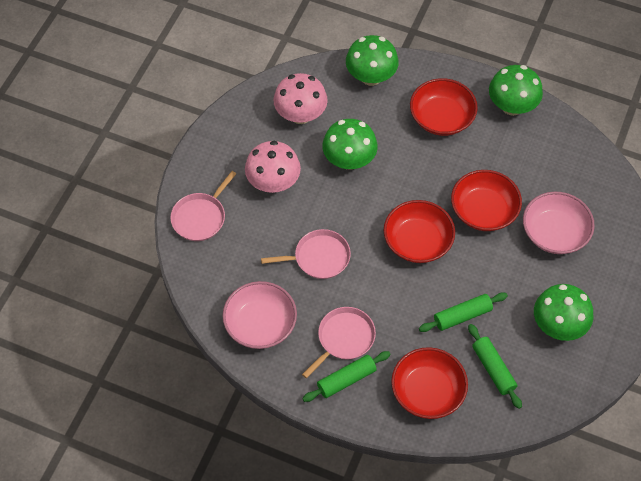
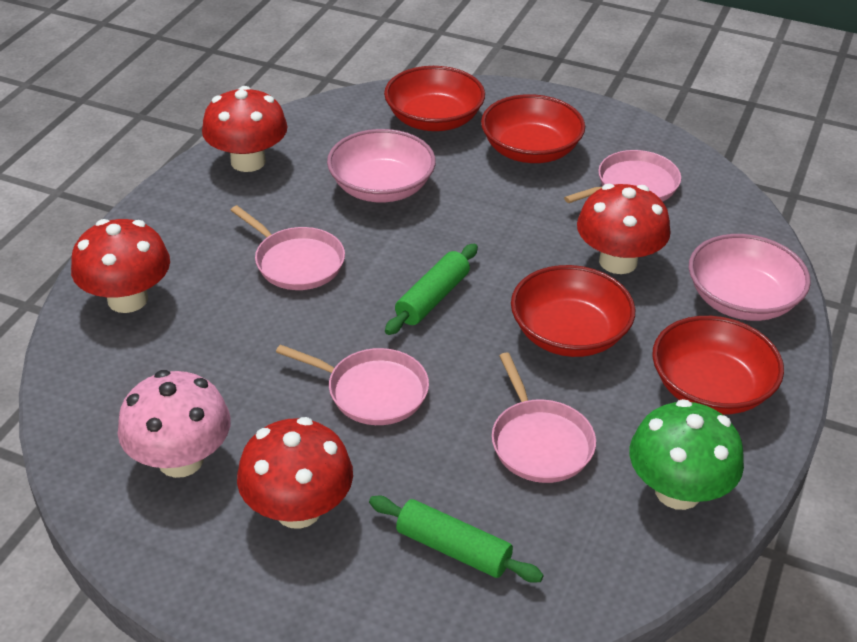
green mushroom: 4 -> 1
green rolling pin: 3 -> 2
pink mushroom: 2 -> 1
pink pan: 3 -> 4
red mushroom: 0 -> 4

